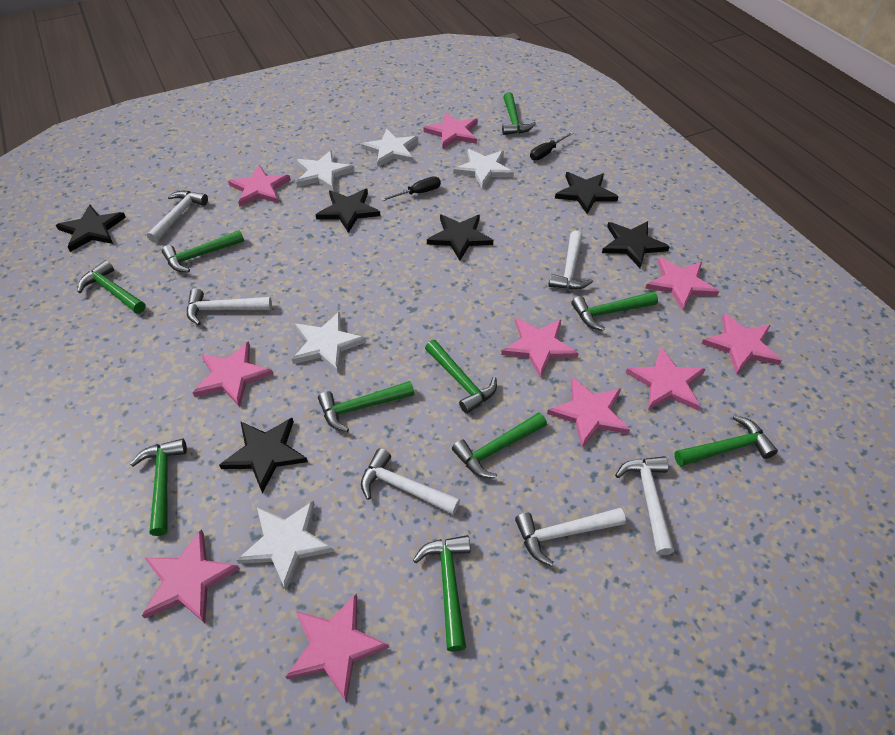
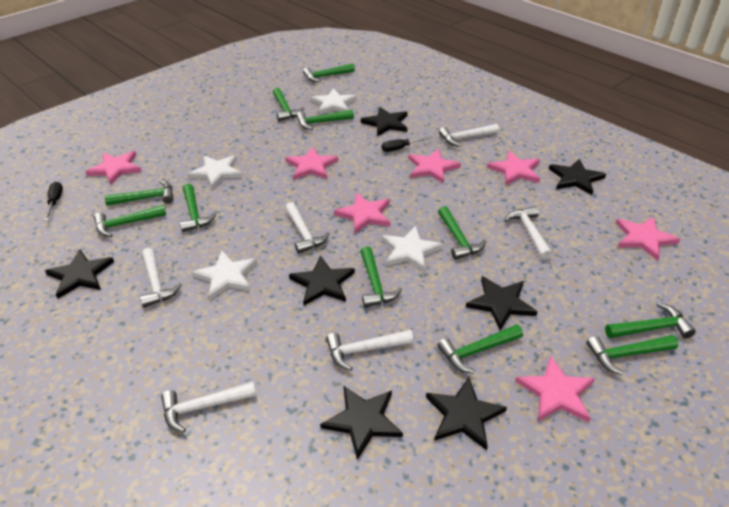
black star: 6 -> 7
green hammer: 10 -> 11
pink star: 10 -> 7
white star: 5 -> 4

